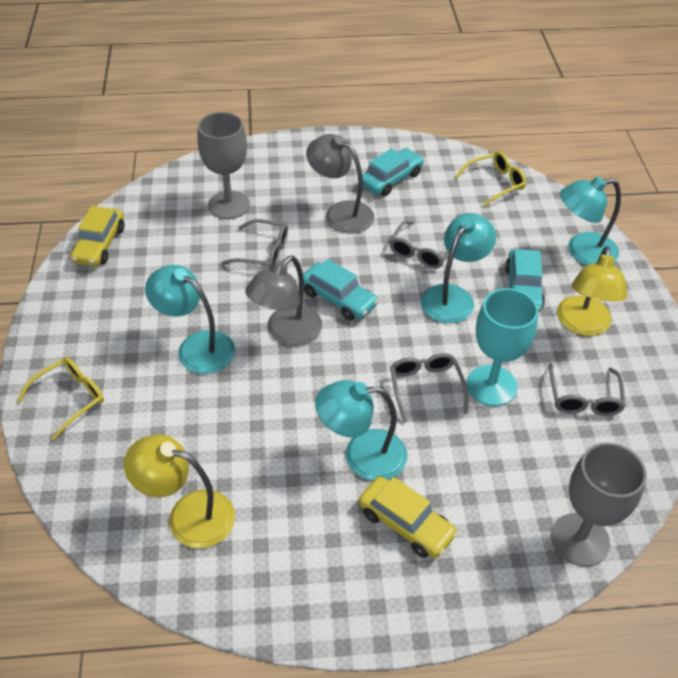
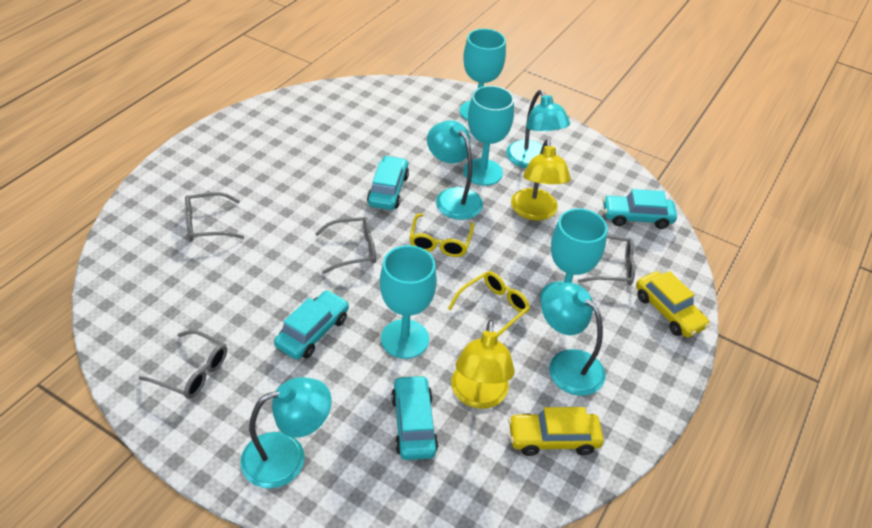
grey goblet: 2 -> 0
grey lamp: 2 -> 0
turquoise car: 3 -> 4
turquoise goblet: 1 -> 4

